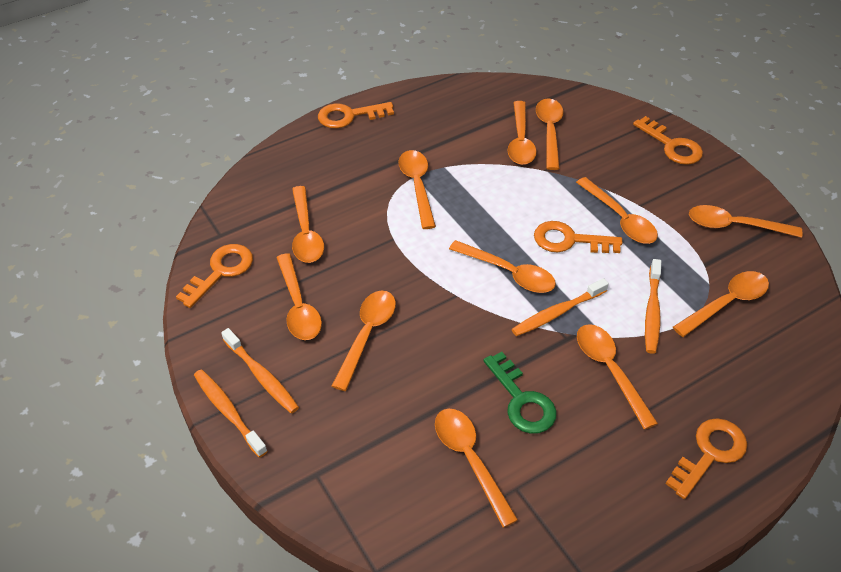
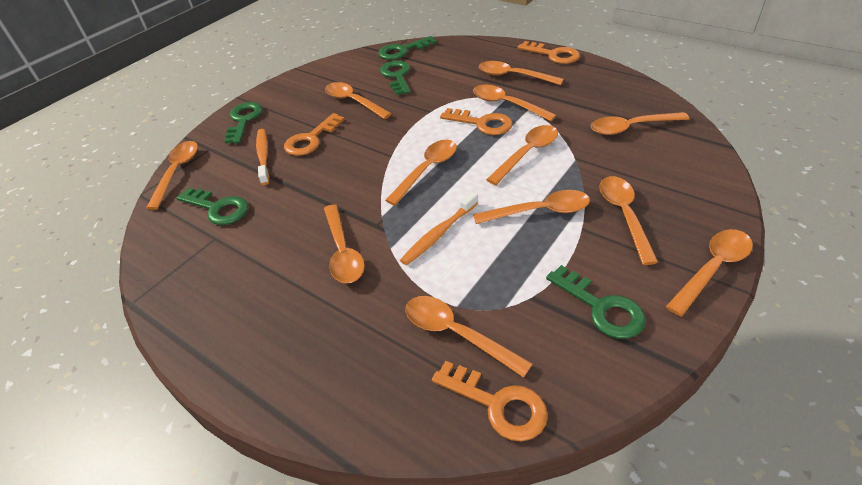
green key: 1 -> 5
orange key: 5 -> 4
orange toothbrush: 4 -> 2

